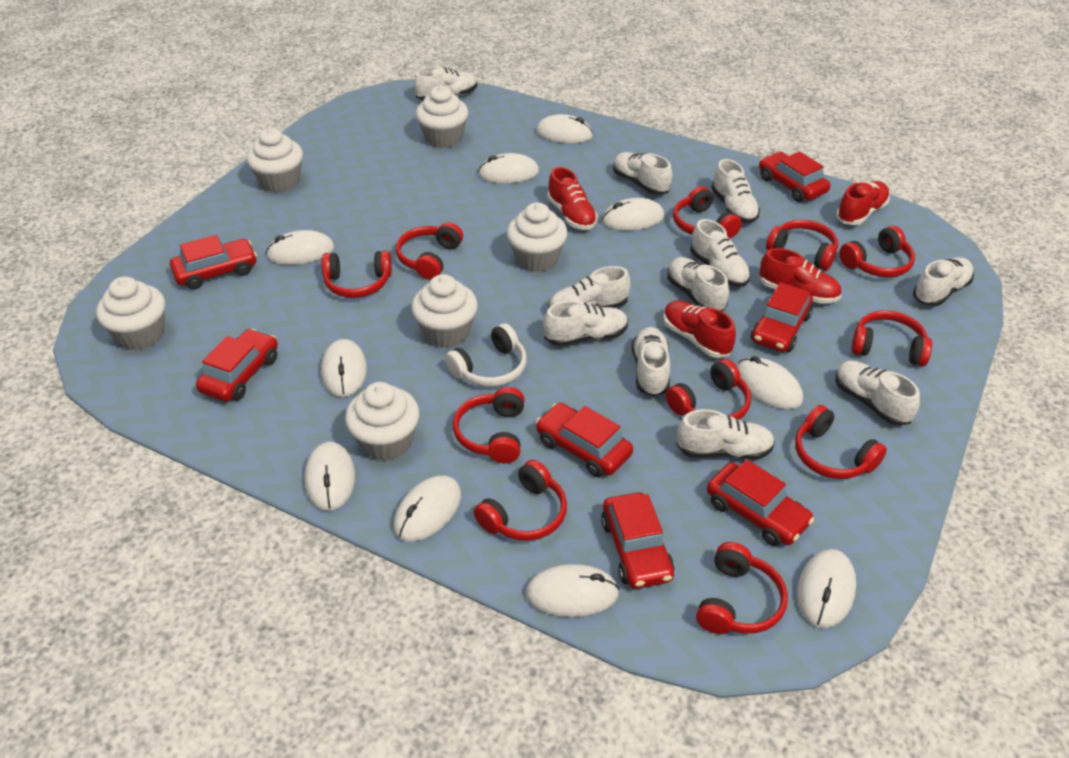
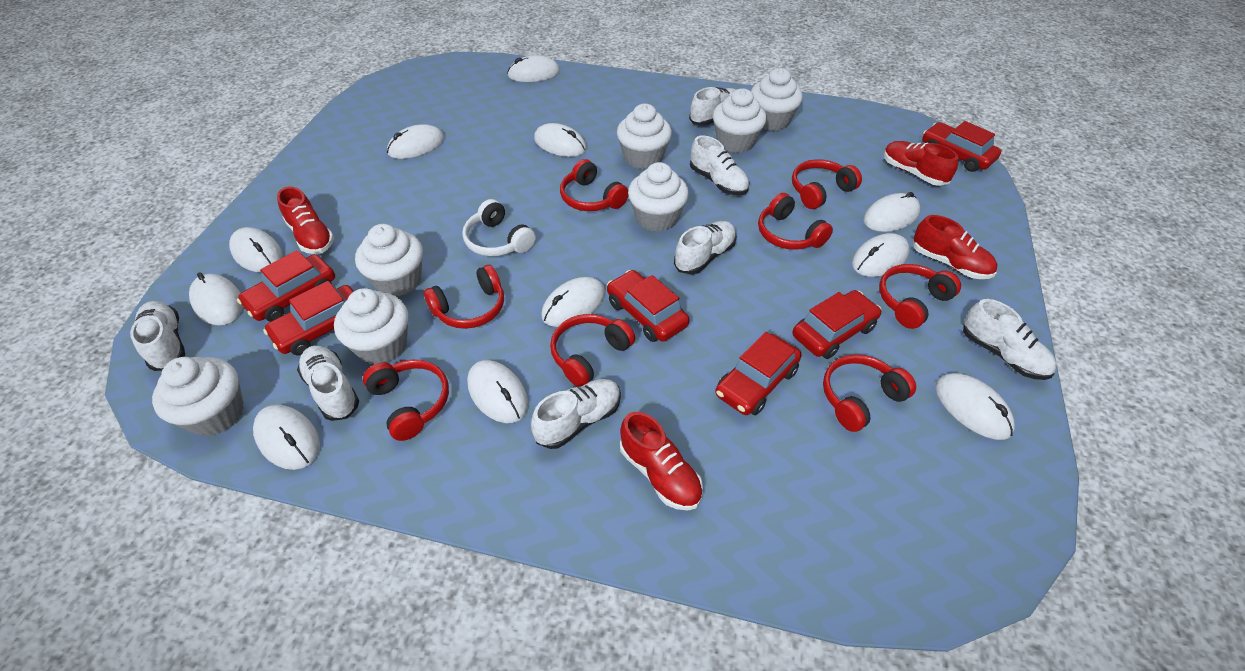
red car: 7 -> 6
red headphones: 11 -> 8
white cupcake: 6 -> 7
white mouse: 10 -> 11
white shoe: 11 -> 7

